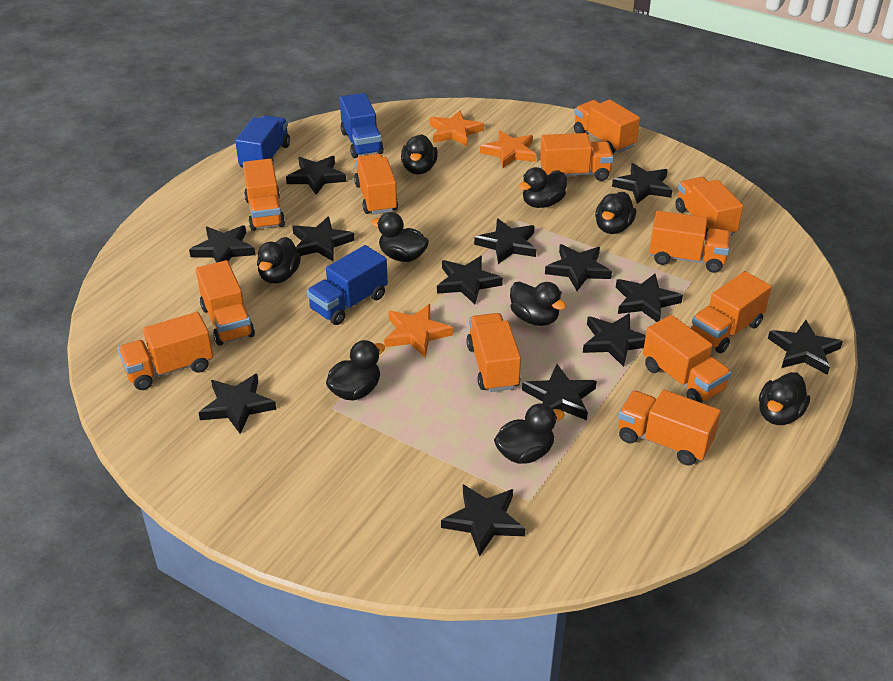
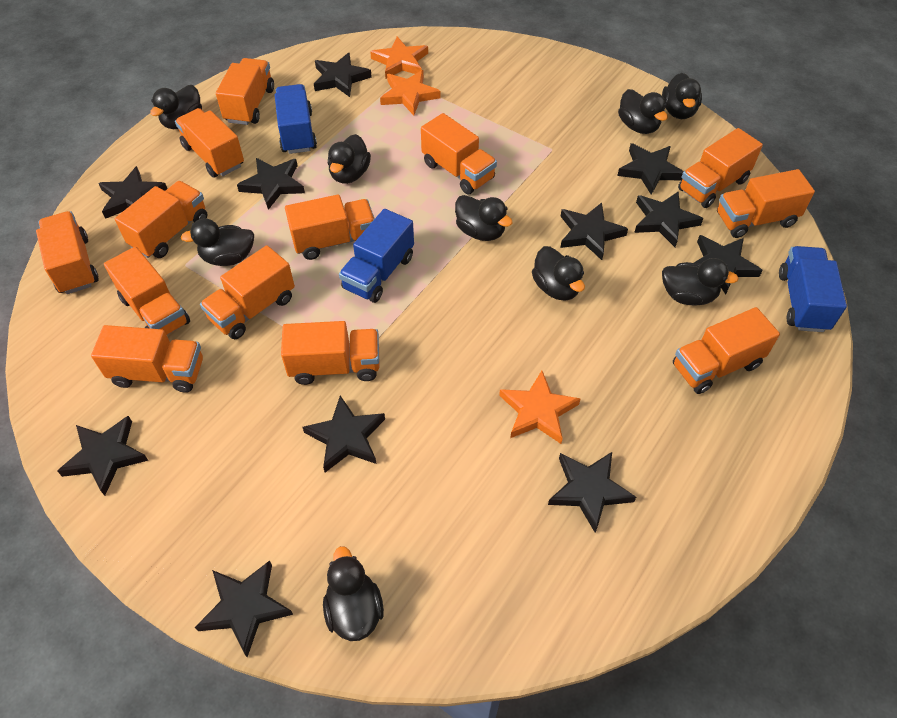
black star: 13 -> 11
orange truck: 12 -> 13

